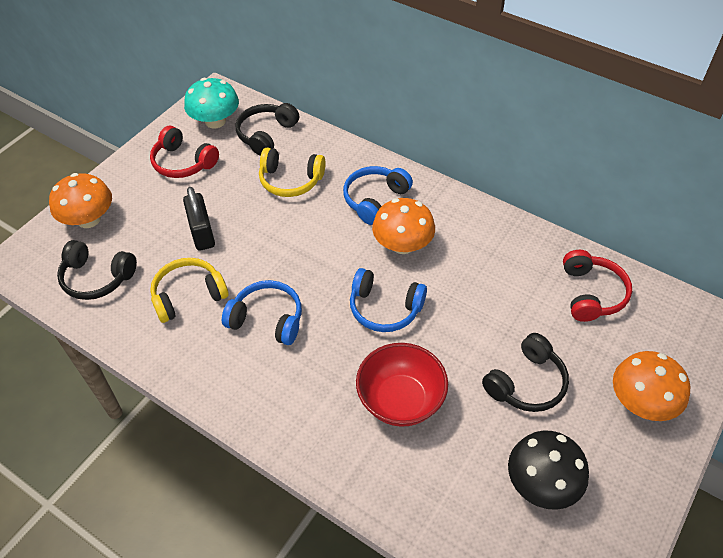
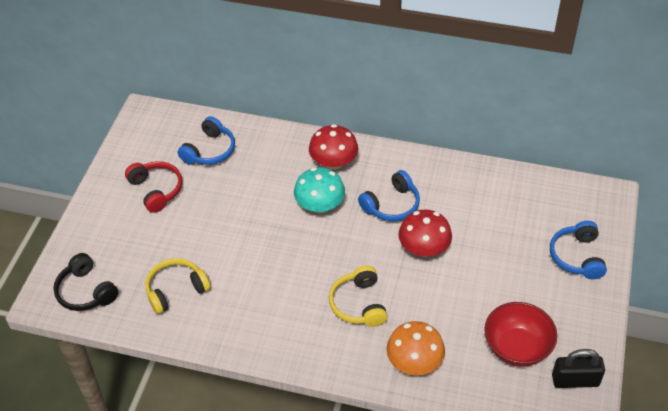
black headphones: 3 -> 1
black mushroom: 1 -> 0
orange mushroom: 3 -> 1
red headphones: 2 -> 1
red mushroom: 0 -> 2

